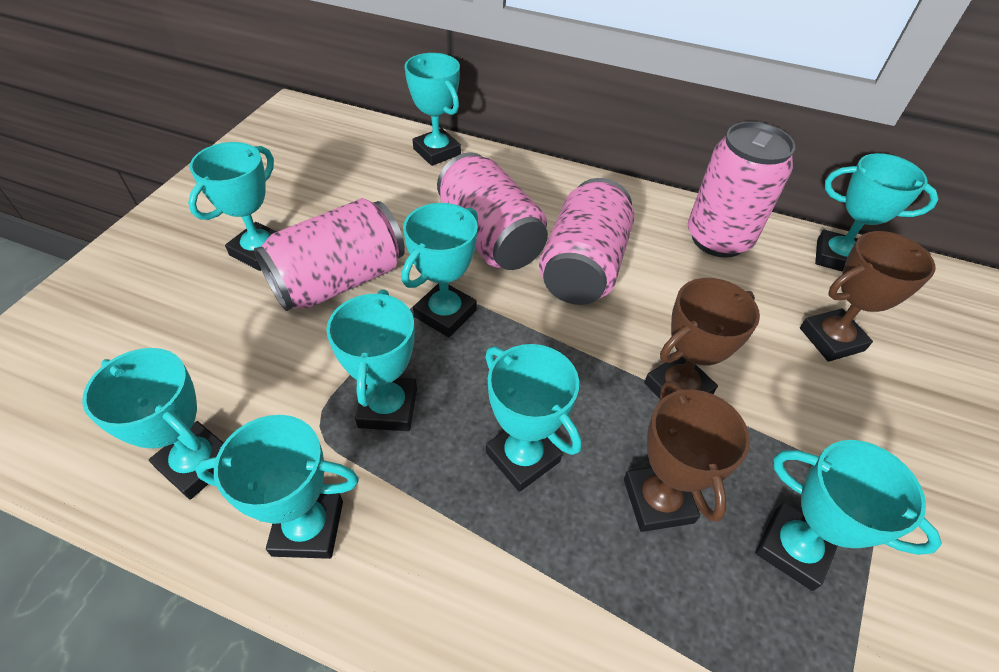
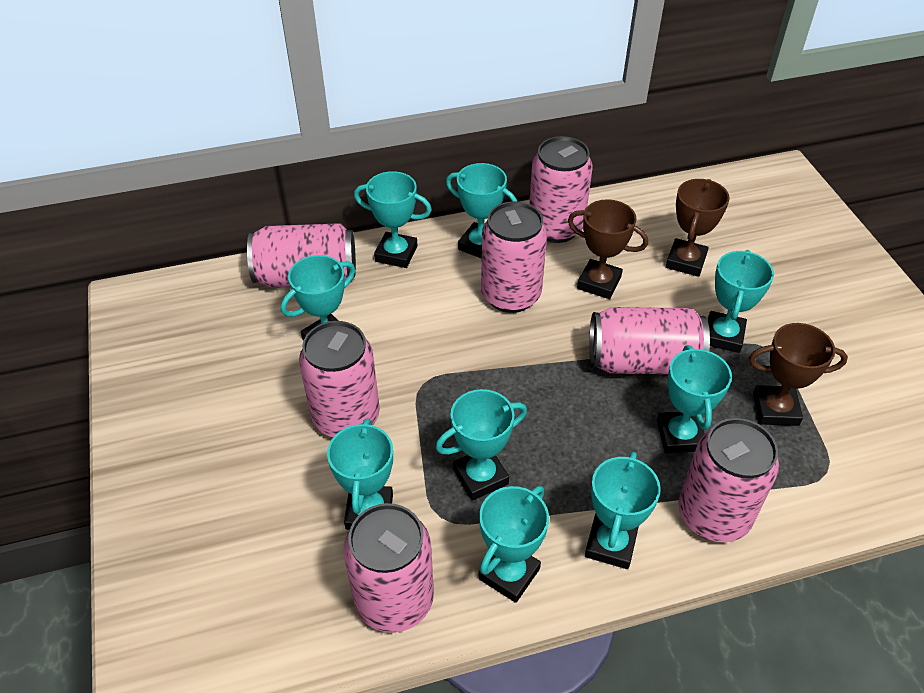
pink can: 4 -> 7

